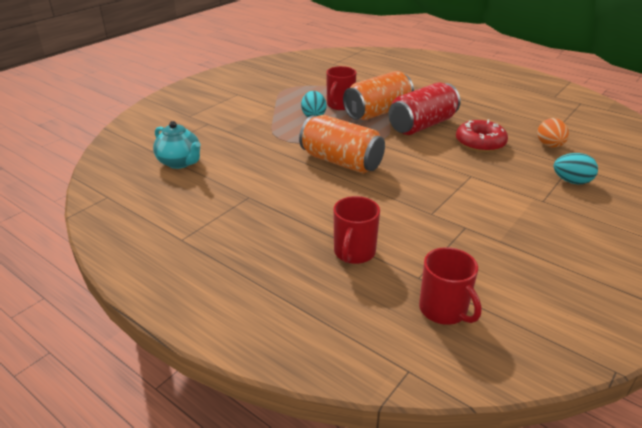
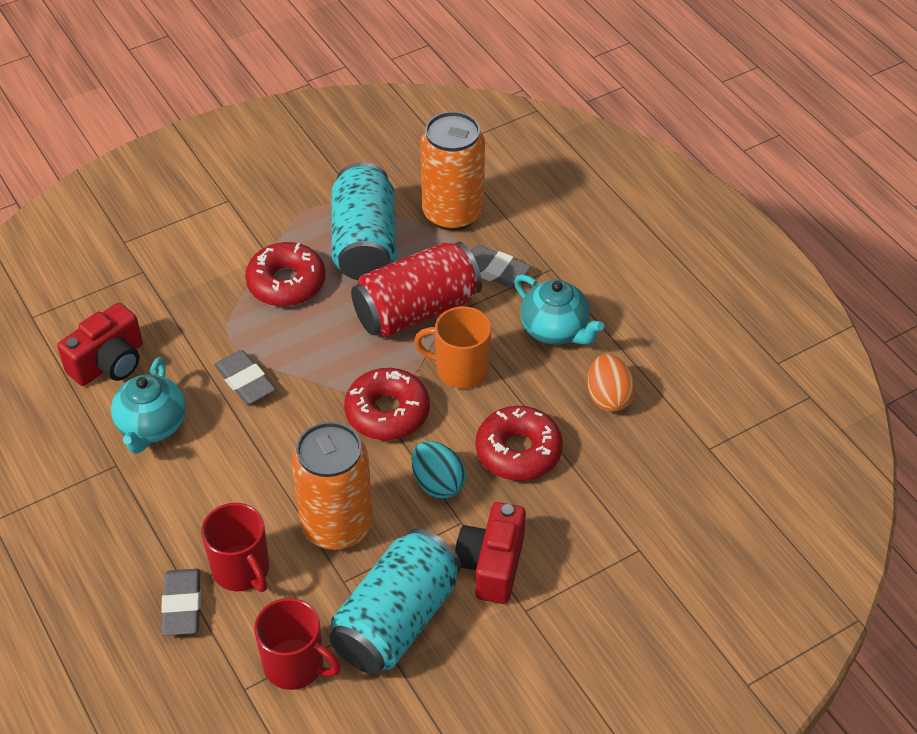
grey eraser: 0 -> 3
orange mug: 0 -> 1
red camera: 0 -> 2
red donut: 1 -> 3
red mug: 3 -> 2
turquoise can: 0 -> 2
turquoise egg: 2 -> 1
turquoise teapot: 1 -> 2

